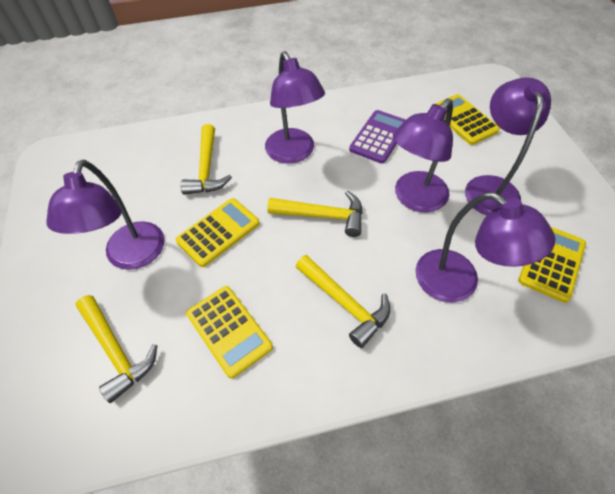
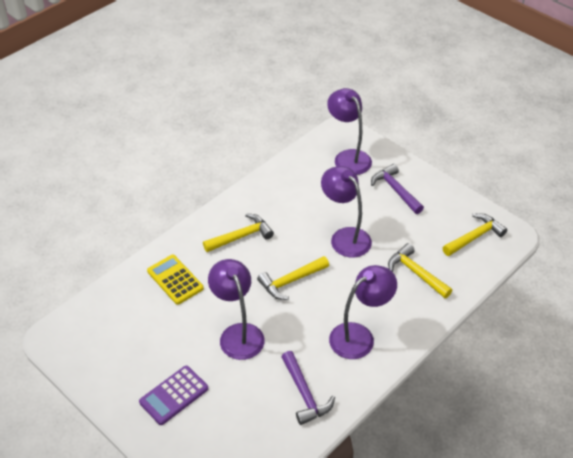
purple hammer: 0 -> 2
purple lamp: 5 -> 4
yellow calculator: 4 -> 1

